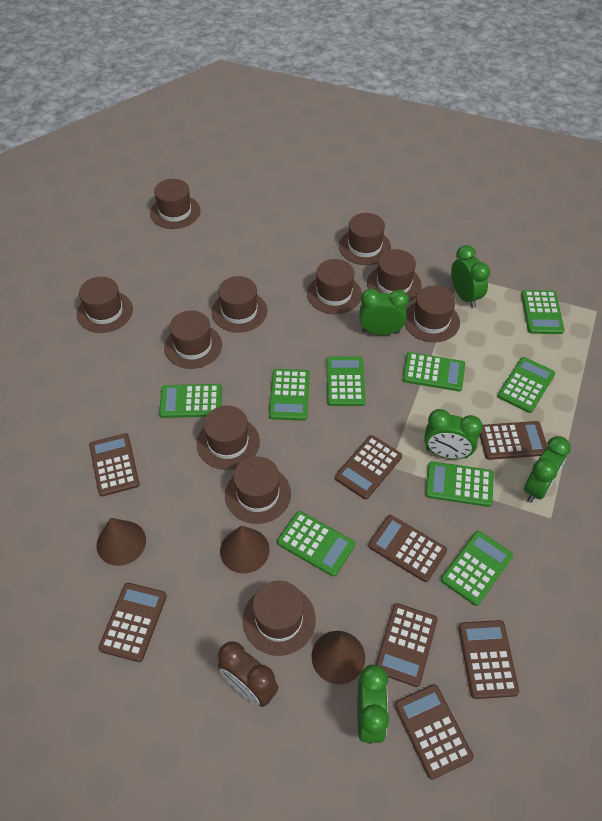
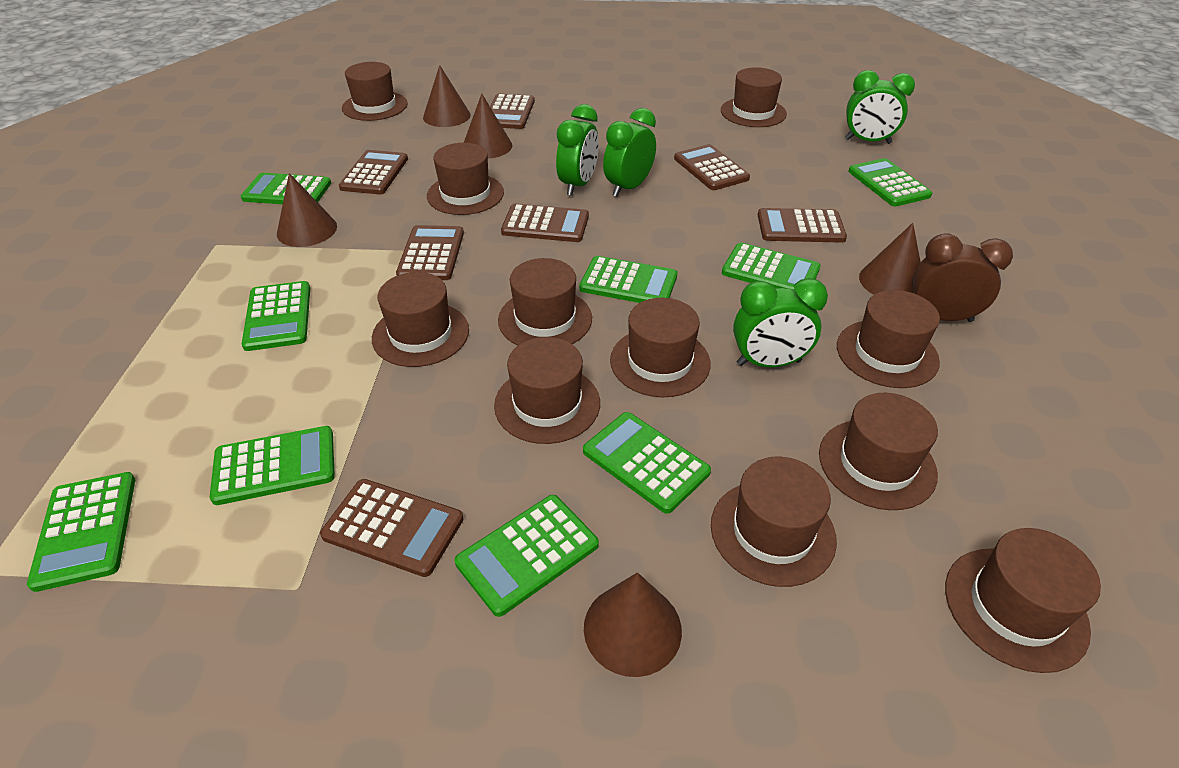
brown calculator: 8 -> 7
brown cone: 3 -> 5
green clock: 5 -> 4

